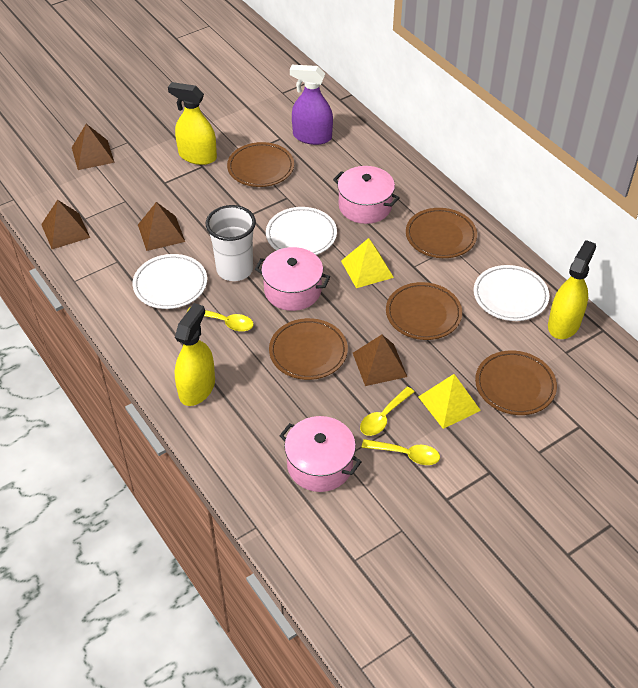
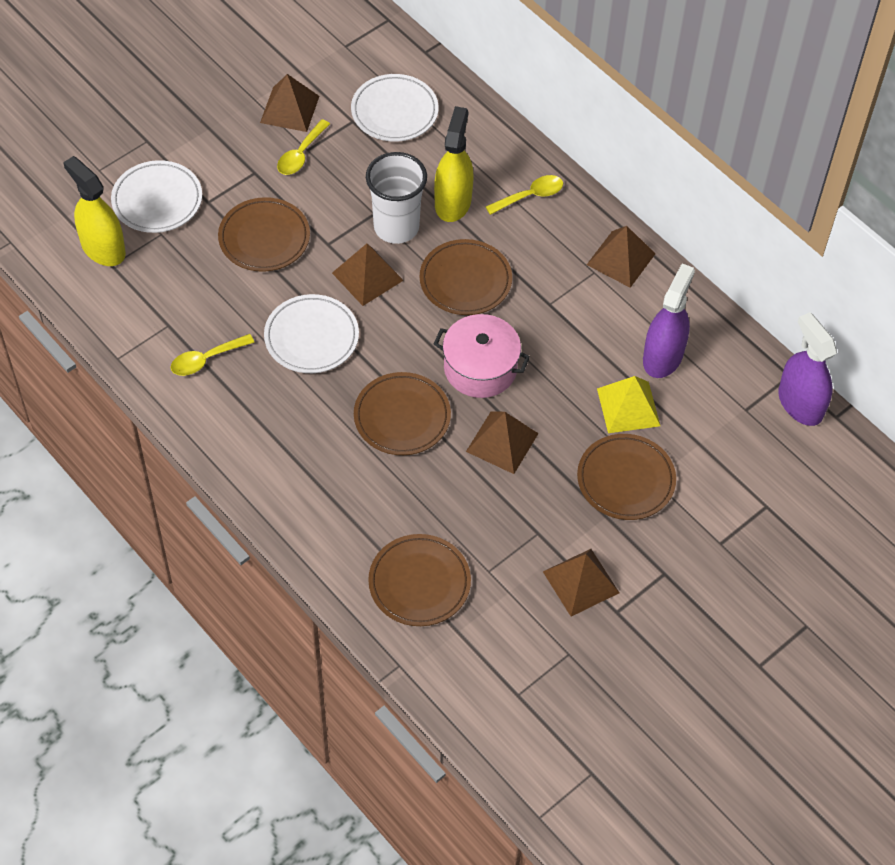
brown pyramid: 4 -> 5
pink pot: 3 -> 1
purple spray bottle: 1 -> 2
yellow pyramid: 2 -> 1
yellow spray bottle: 3 -> 2

